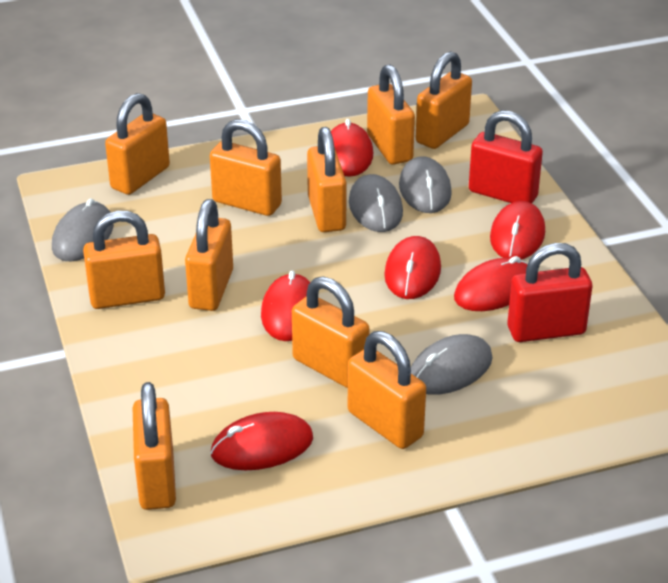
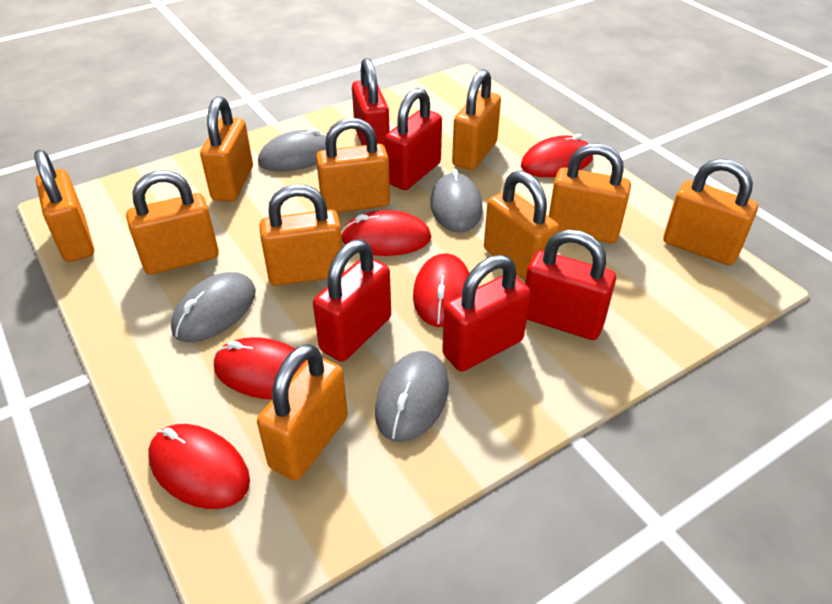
red mouse: 6 -> 5
red padlock: 2 -> 5

